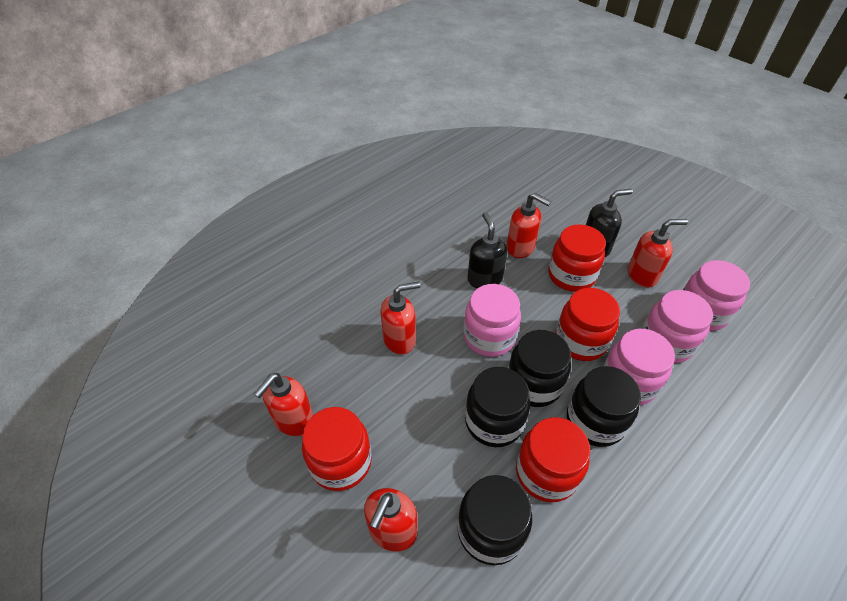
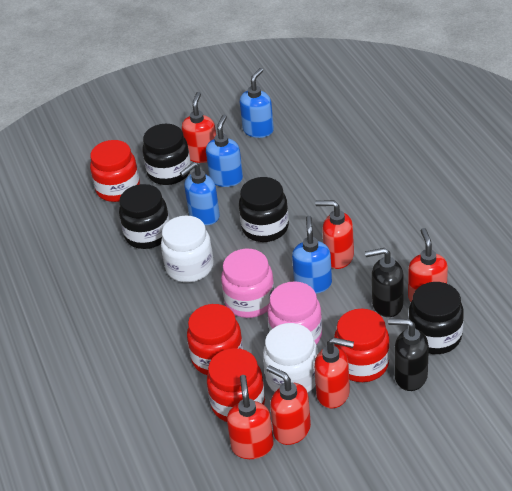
blue soap dispenser: 0 -> 4
pink jar: 4 -> 2
red soap dispenser: 5 -> 6
white jar: 0 -> 2

